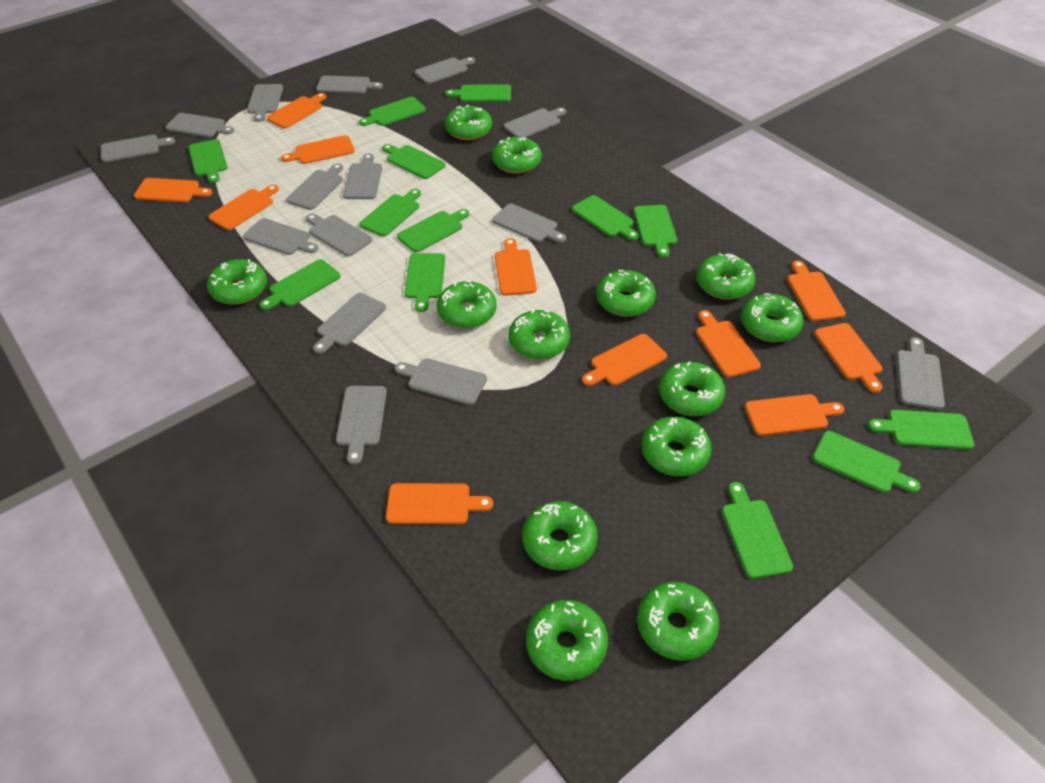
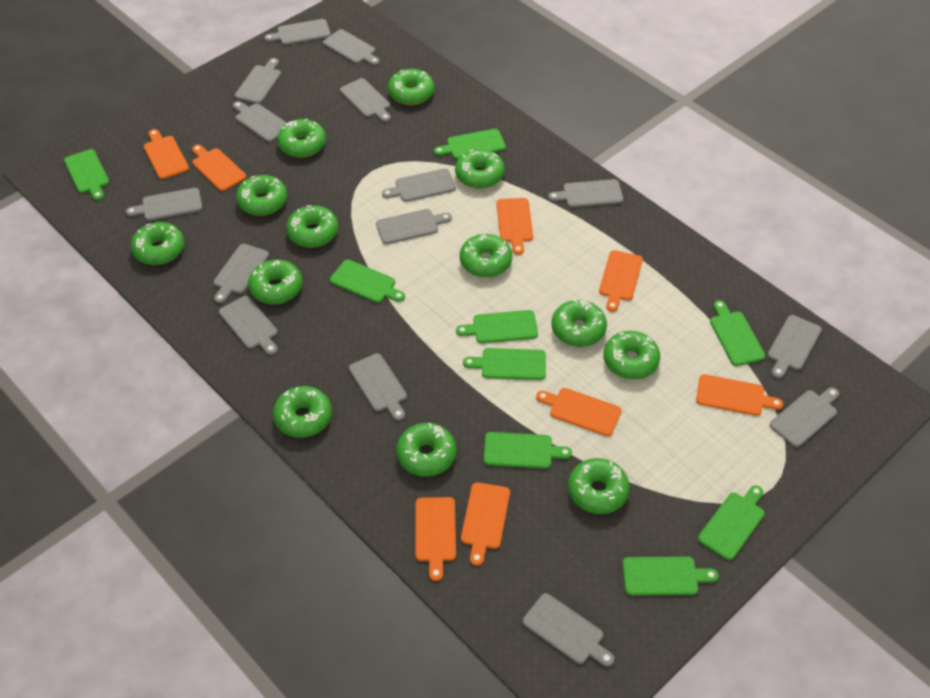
green cutting board: 13 -> 9
orange cutting board: 11 -> 8

